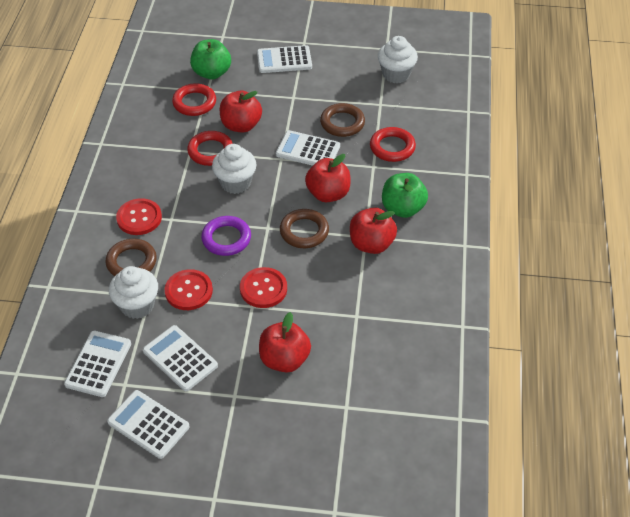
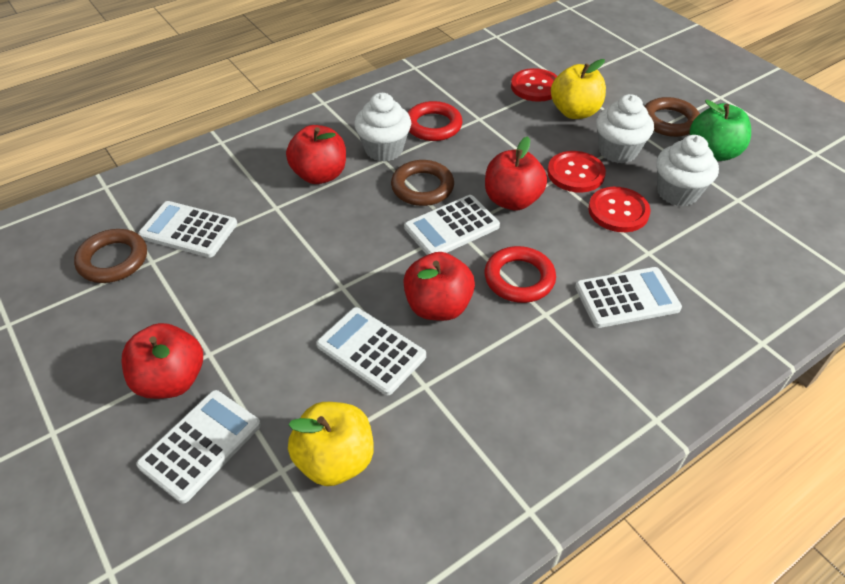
green apple: 2 -> 1
purple ring: 1 -> 0
red ring: 3 -> 2
yellow apple: 0 -> 2

